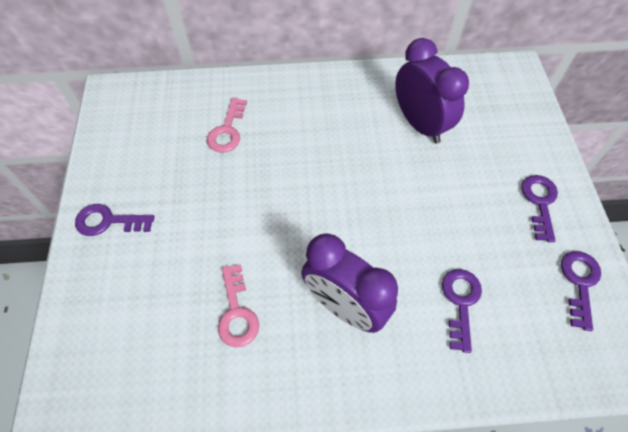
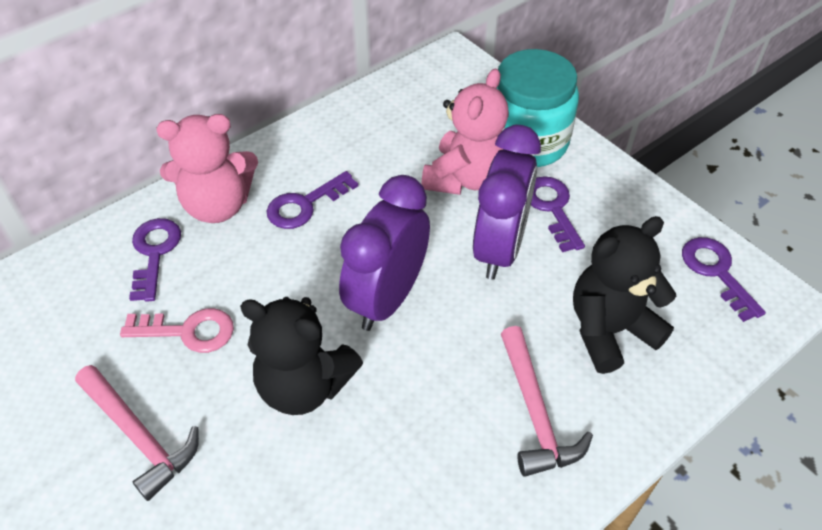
black teddy bear: 0 -> 2
pink hammer: 0 -> 2
pink key: 2 -> 1
pink teddy bear: 0 -> 2
turquoise jar: 0 -> 1

